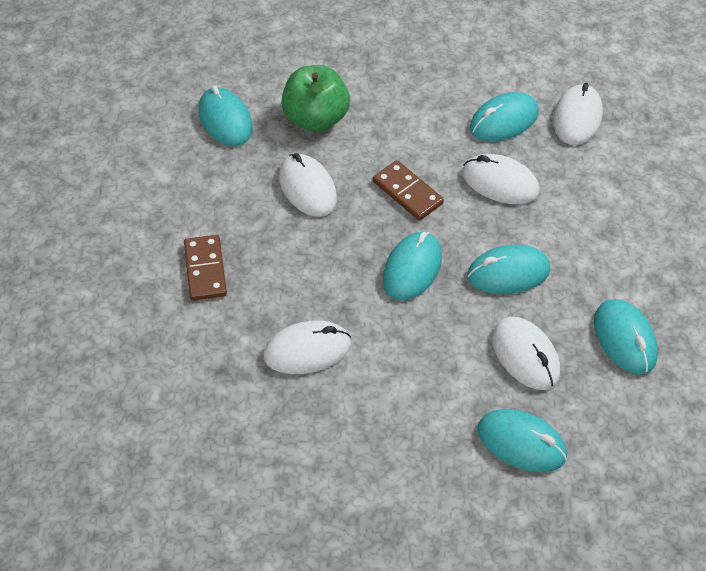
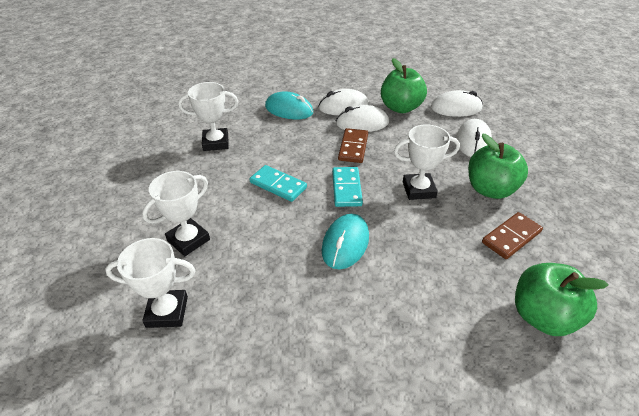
green apple: 1 -> 3
turquoise domino: 0 -> 2
turquoise mouse: 6 -> 2
white mouse: 5 -> 4
white trophy: 0 -> 4

